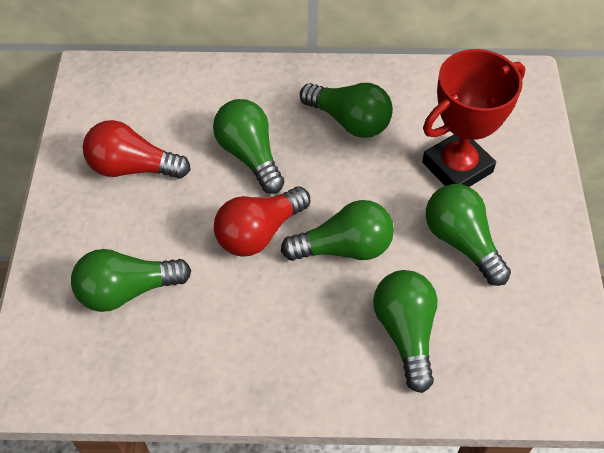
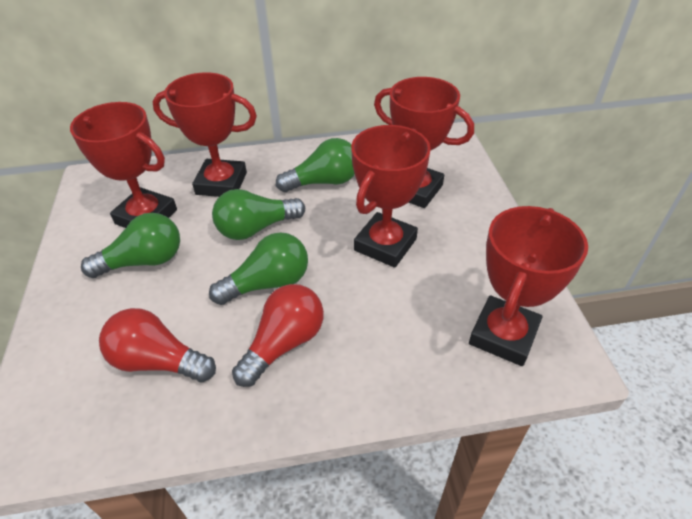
green light bulb: 6 -> 4
red trophy: 1 -> 5

